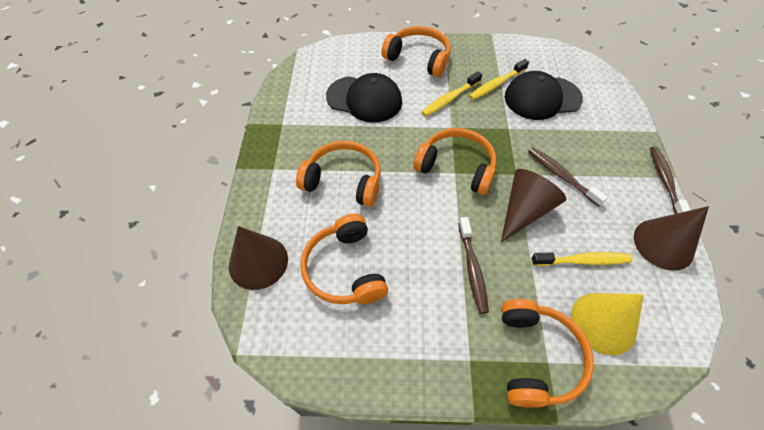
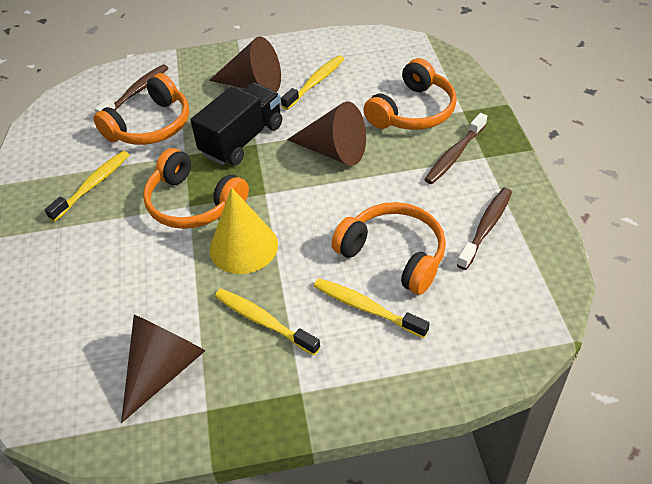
black cap: 2 -> 0
black truck: 0 -> 1
orange headphones: 5 -> 4
yellow toothbrush: 3 -> 4

